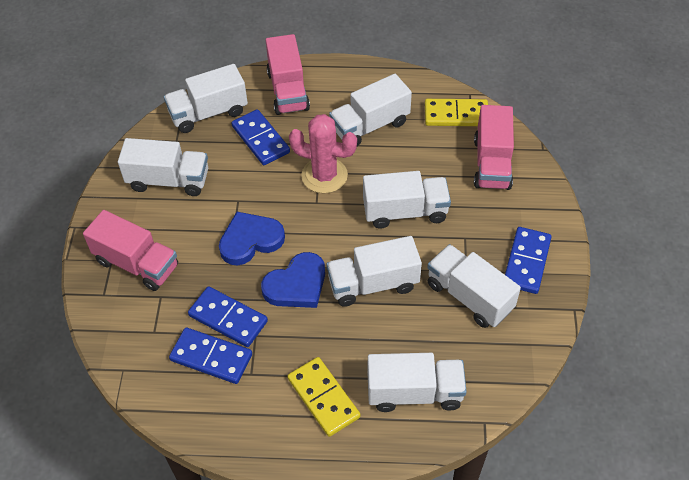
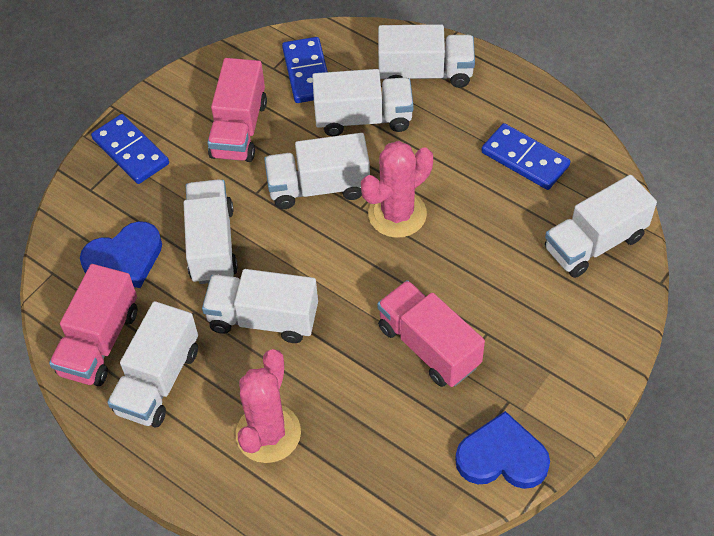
blue domino: 4 -> 3
pink cactus: 1 -> 2
yellow domino: 2 -> 0

